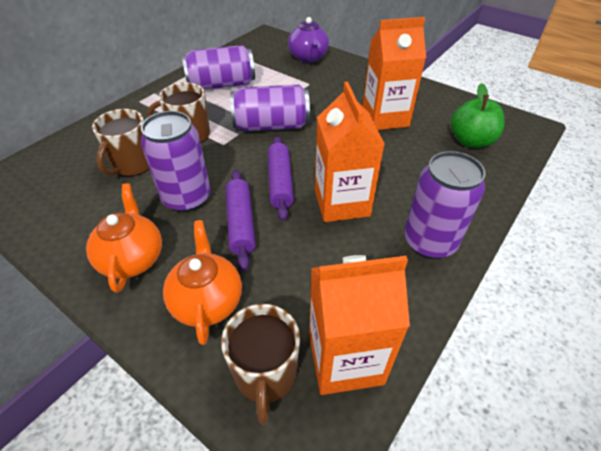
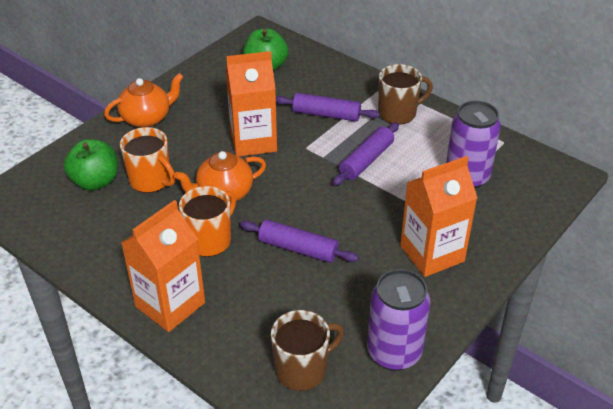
brown mug: 3 -> 2
green apple: 1 -> 2
orange mug: 0 -> 2
purple can: 4 -> 2
purple rolling pin: 2 -> 3
purple teapot: 1 -> 0

